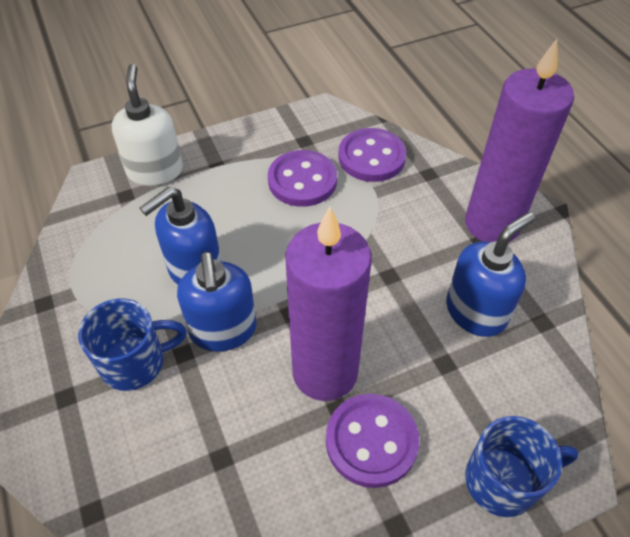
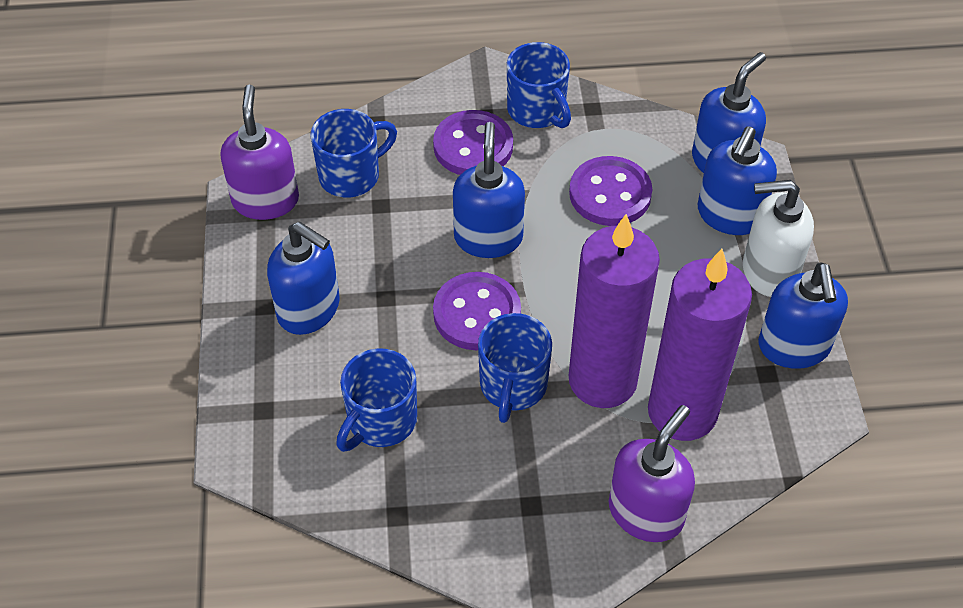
blue mug: 2 -> 4
blue soap dispenser: 3 -> 5
purple soap dispenser: 0 -> 2

